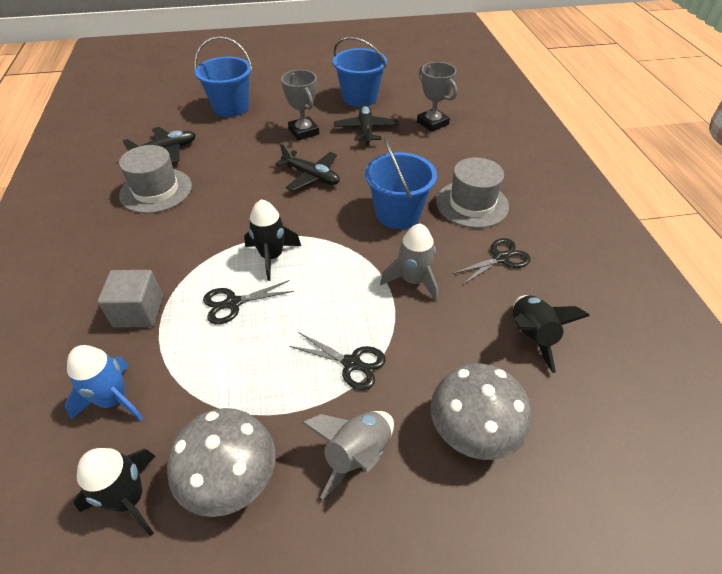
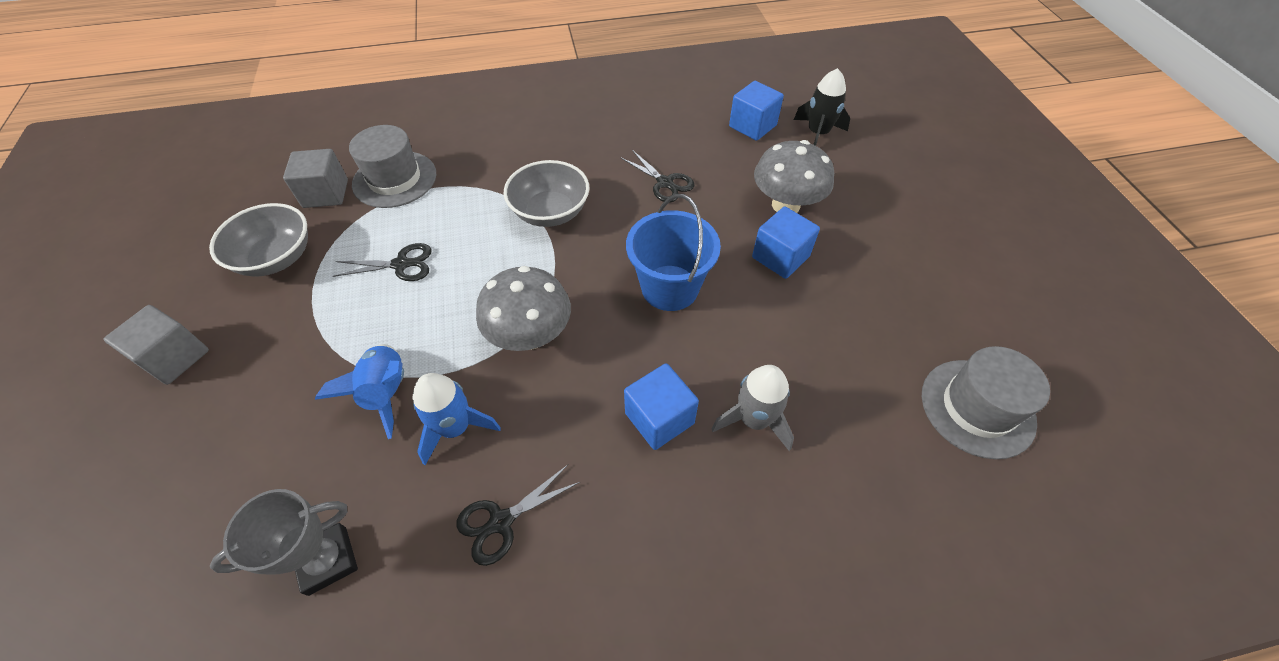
black plane: 3 -> 0
black rocket: 3 -> 1
blue bucket: 3 -> 1
blue cube: 0 -> 3
blue rocket: 1 -> 2
grey bowl: 0 -> 2
grey cube: 1 -> 2
grey rocket: 2 -> 1
grey trophy: 2 -> 1

